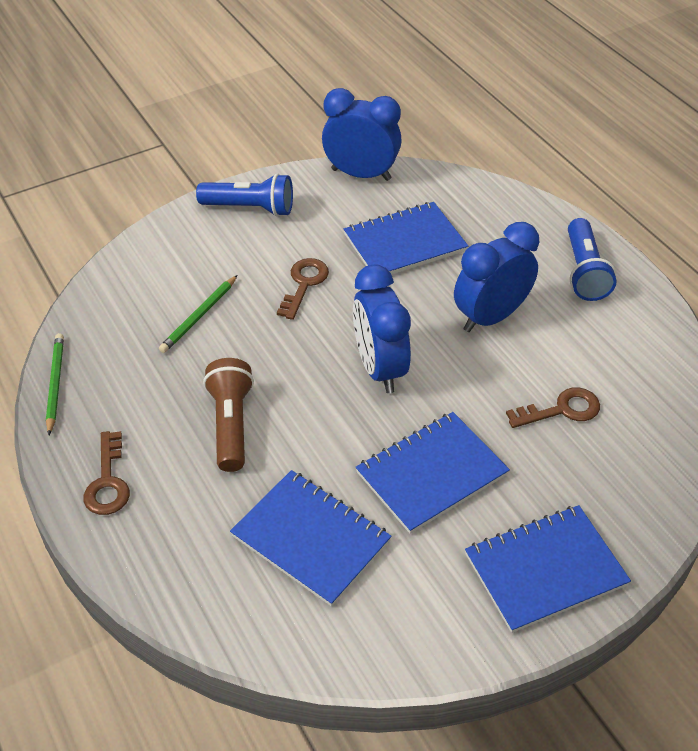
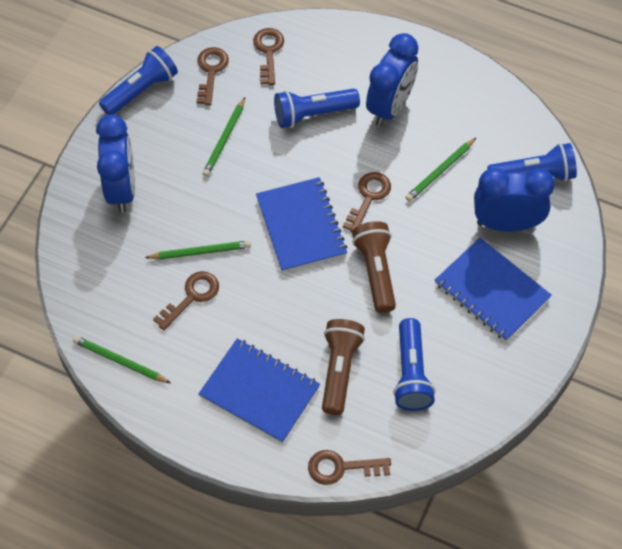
blue flashlight: 2 -> 4
blue notebook: 4 -> 3
brown flashlight: 1 -> 2
brown key: 3 -> 5
green pencil: 2 -> 4

